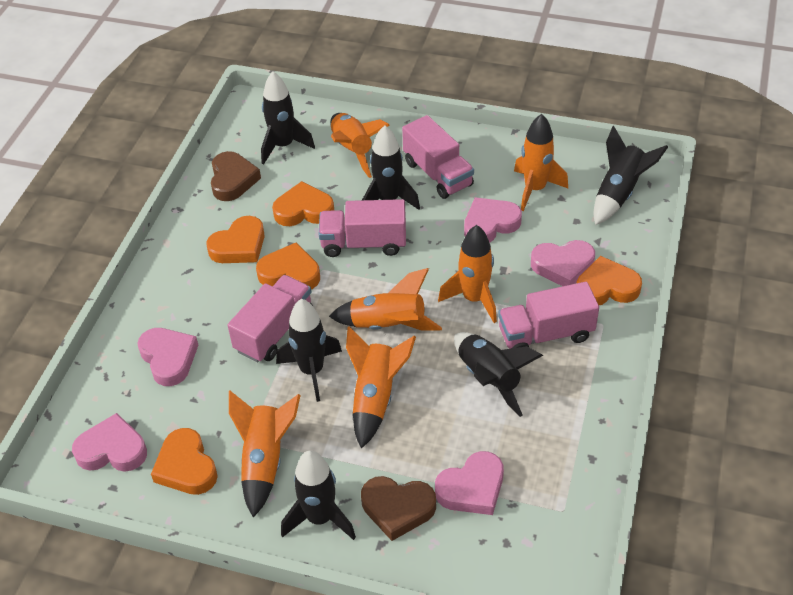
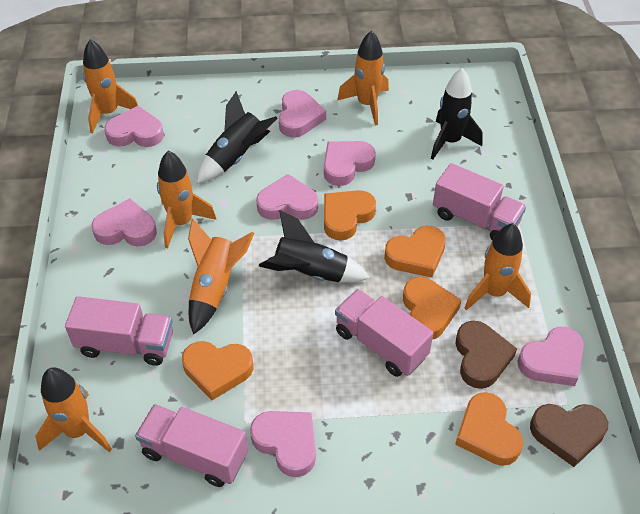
black rocket: 6 -> 3
pink heart: 5 -> 7

